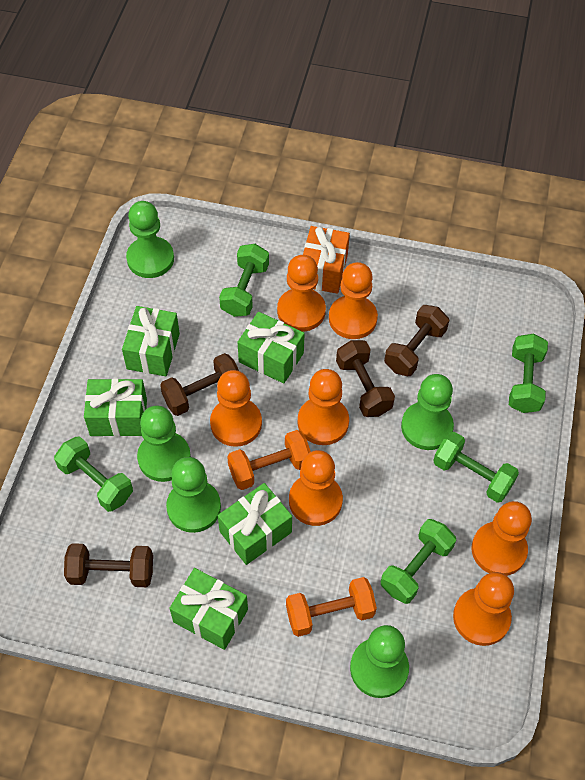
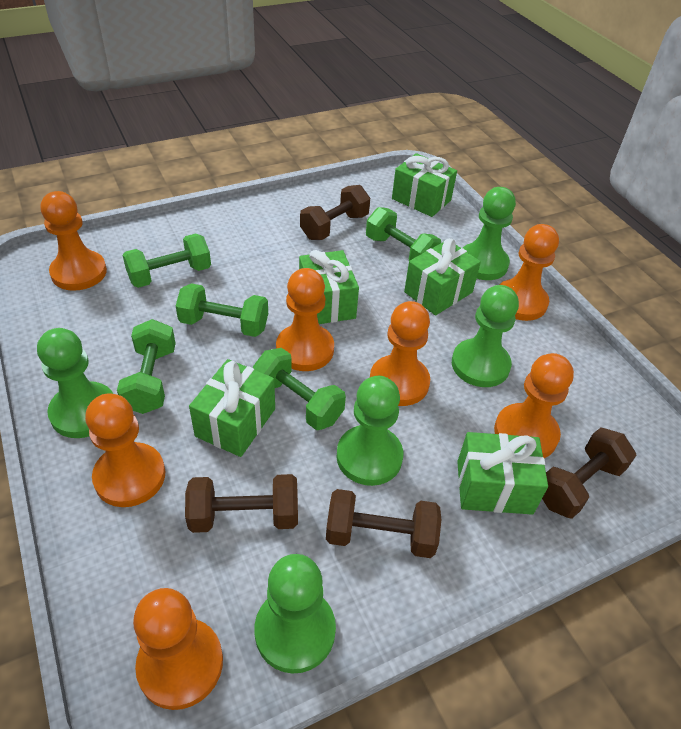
orange dumbbell: 2 -> 0
orange gift: 1 -> 0

